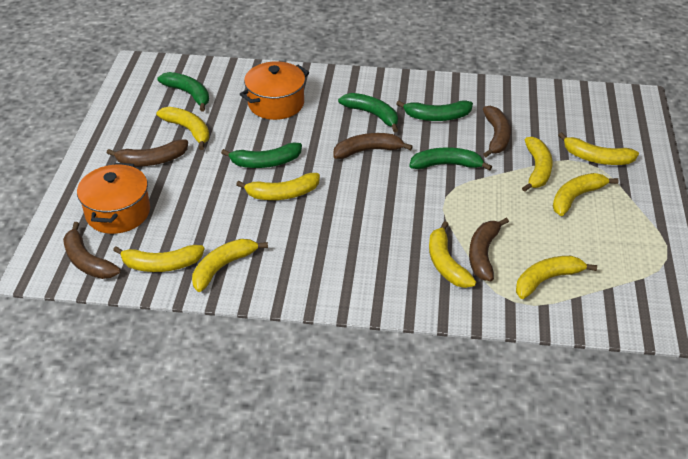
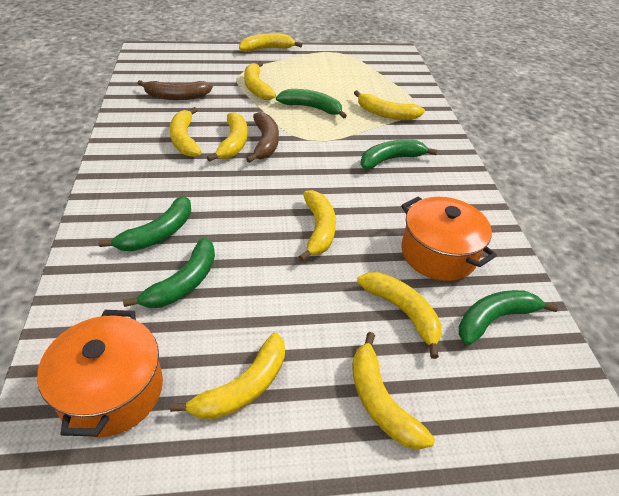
brown banana: 5 -> 2

